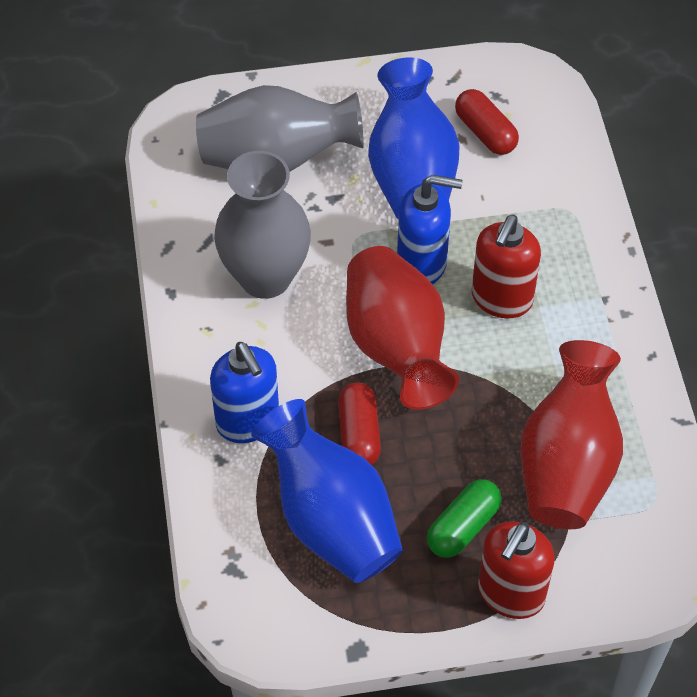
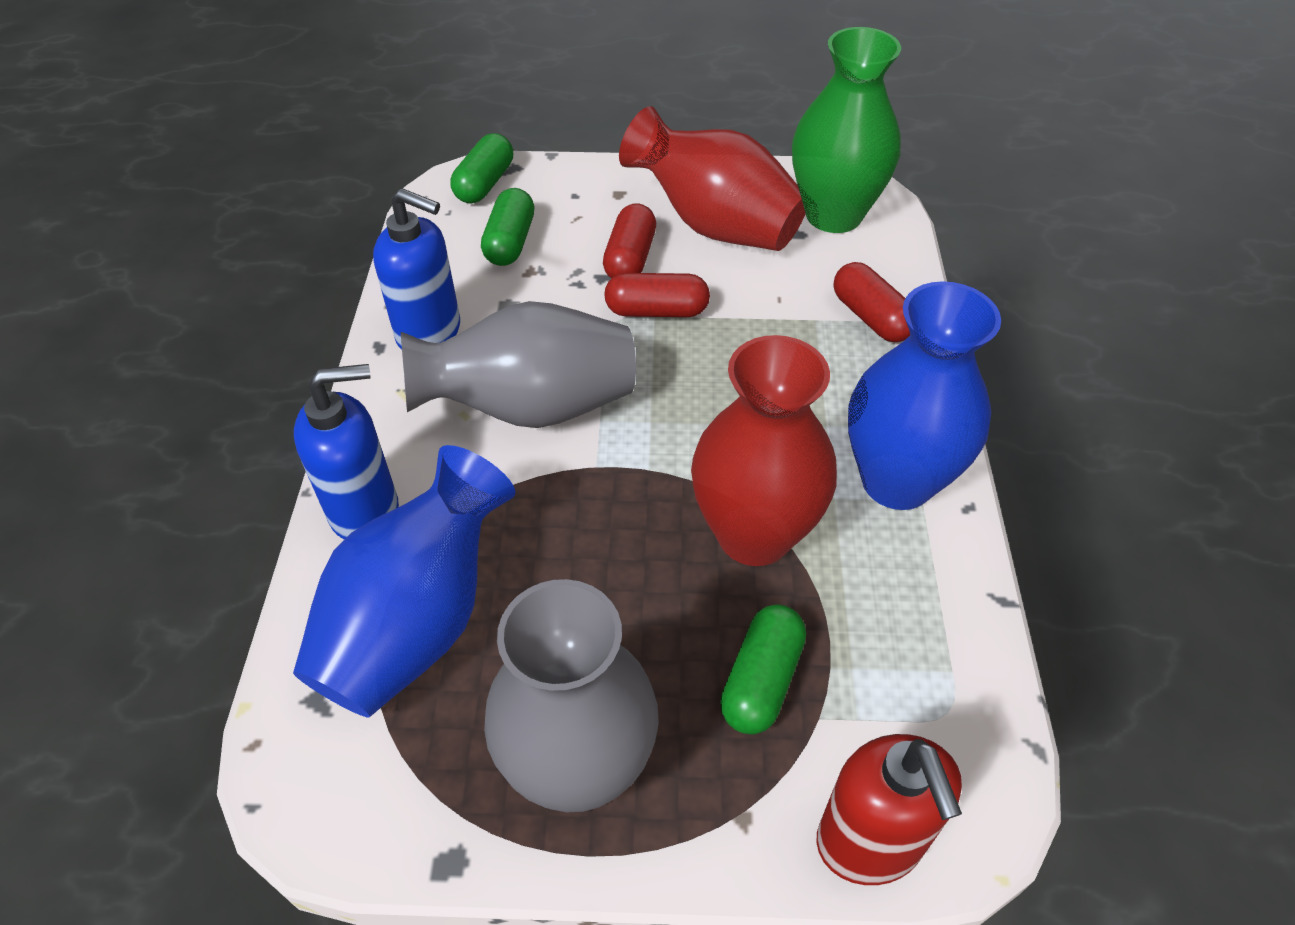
green capsule: 1 -> 3
green vase: 0 -> 1
red capsule: 2 -> 3
red soap dispenser: 2 -> 1

